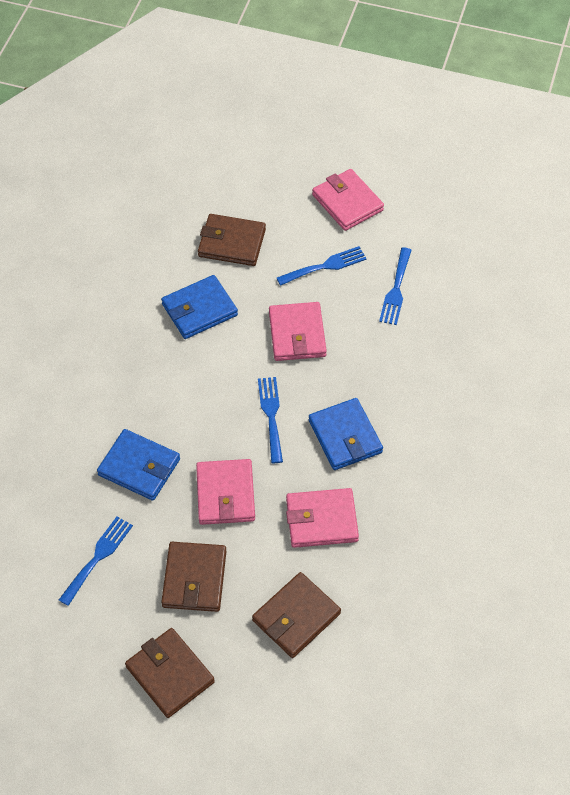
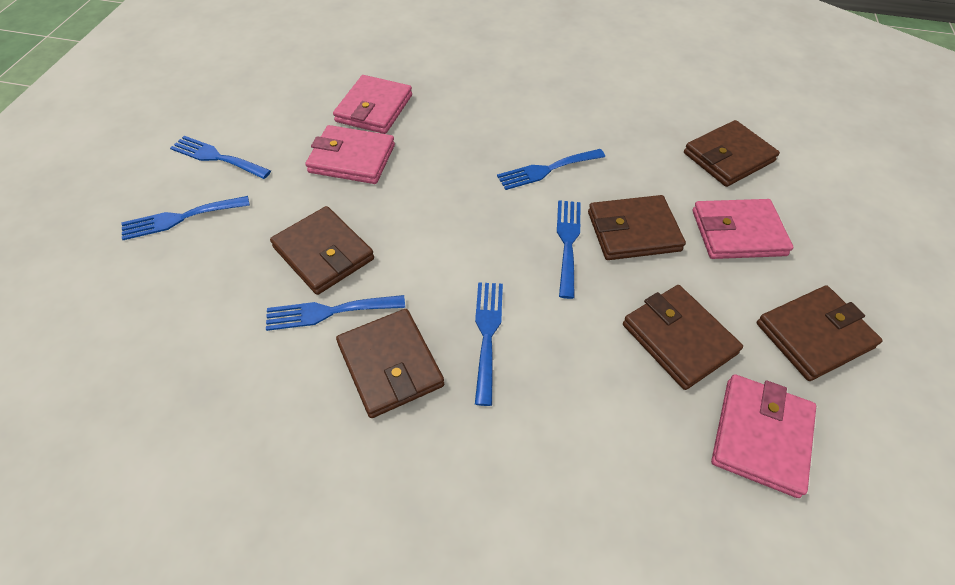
blue fork: 4 -> 6
blue wallet: 3 -> 0
brown wallet: 4 -> 6

